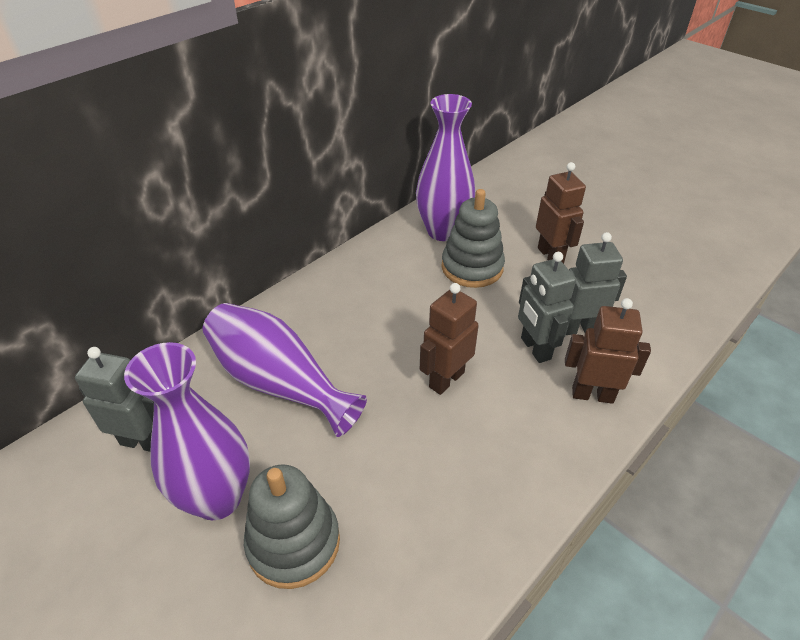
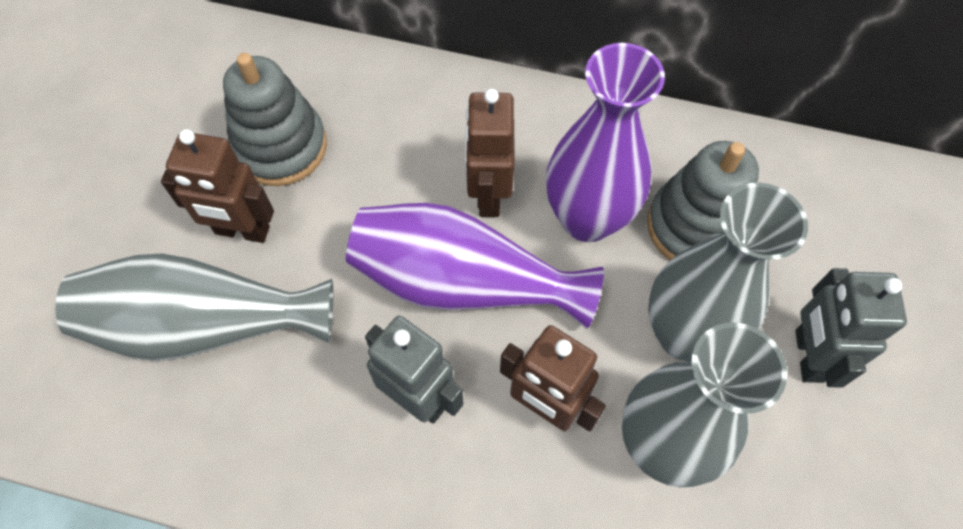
grey robot: 3 -> 2
grey vase: 0 -> 3
purple vase: 3 -> 2

